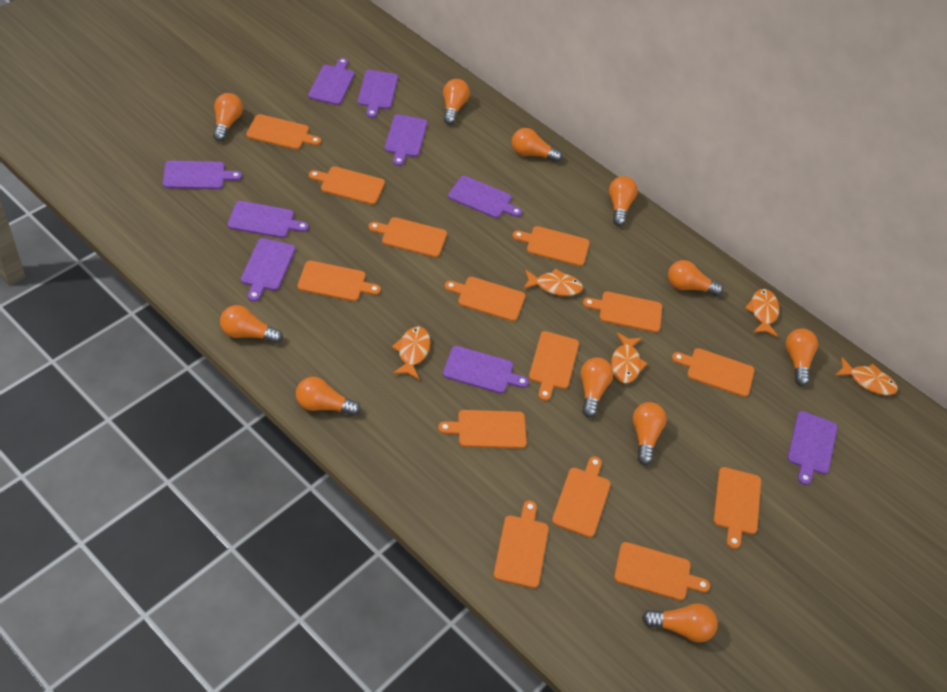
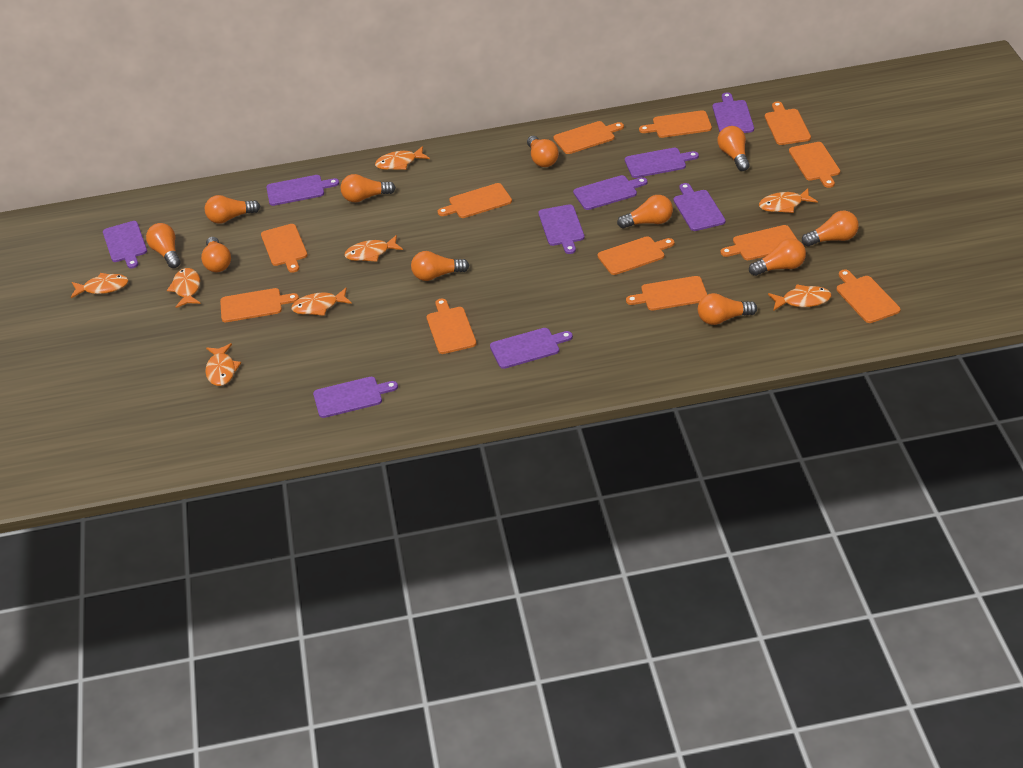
orange cutting board: 14 -> 12
orange fish: 5 -> 8

